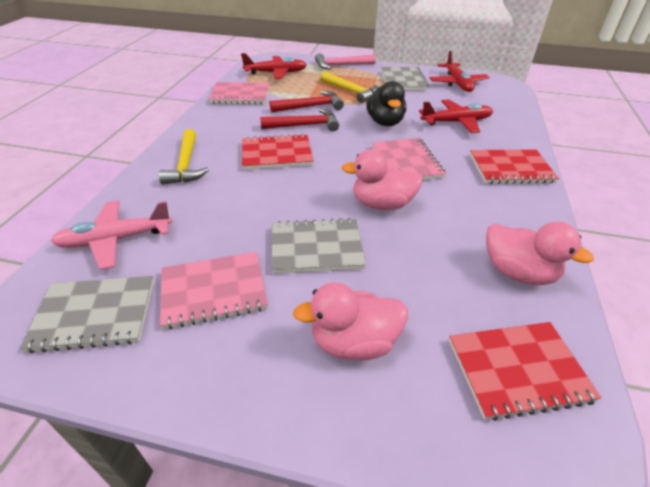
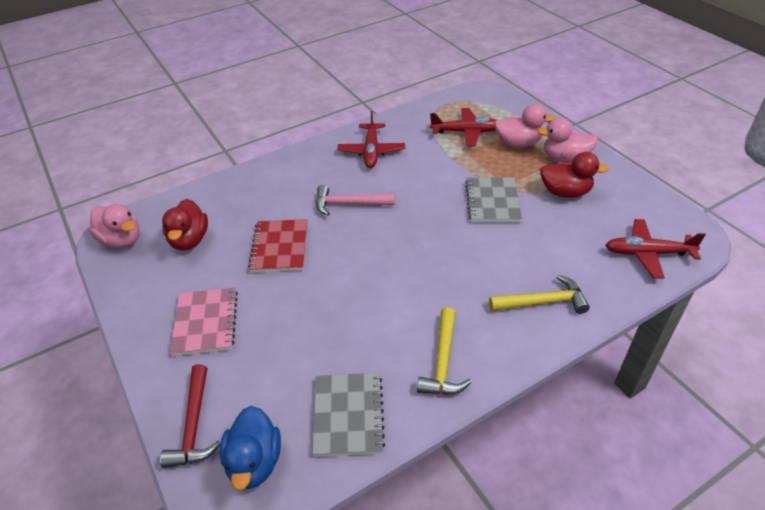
black duck: 1 -> 0
blue duck: 0 -> 1
grey notebook: 3 -> 2
pink notebook: 3 -> 1
pink plane: 1 -> 0
red duck: 0 -> 2
red hammer: 2 -> 1
red notebook: 3 -> 1

